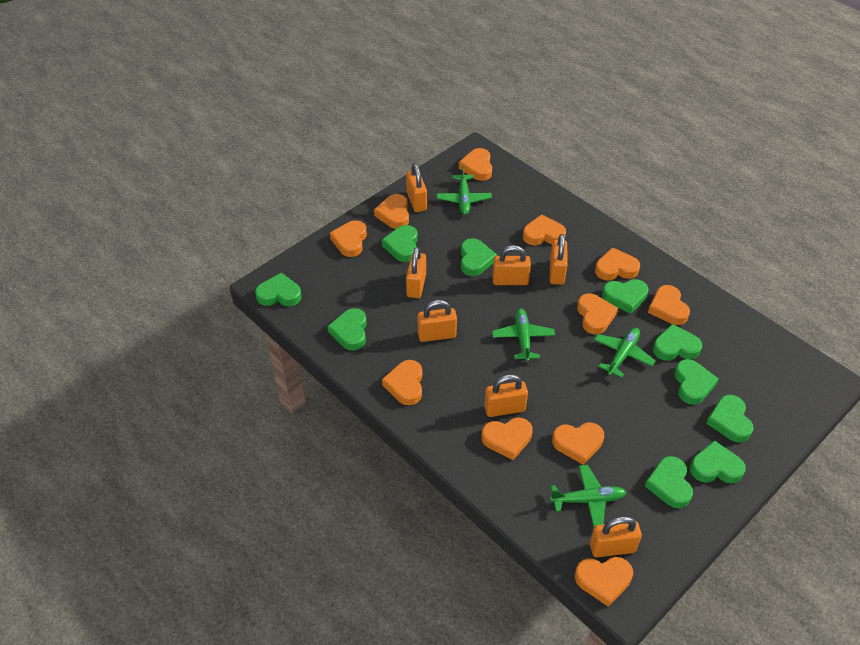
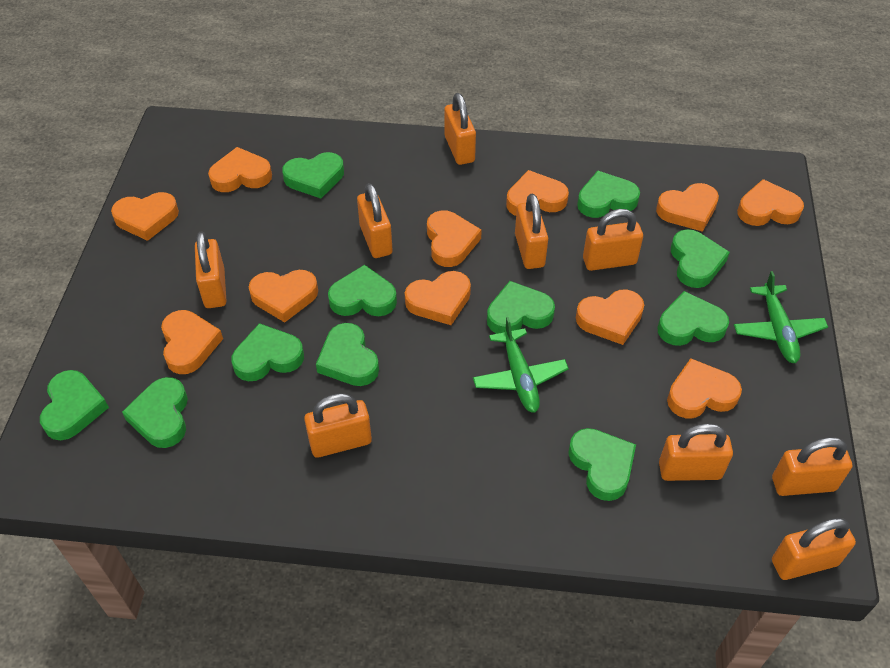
green heart: 10 -> 11
green plane: 4 -> 2
orange padlock: 7 -> 9

